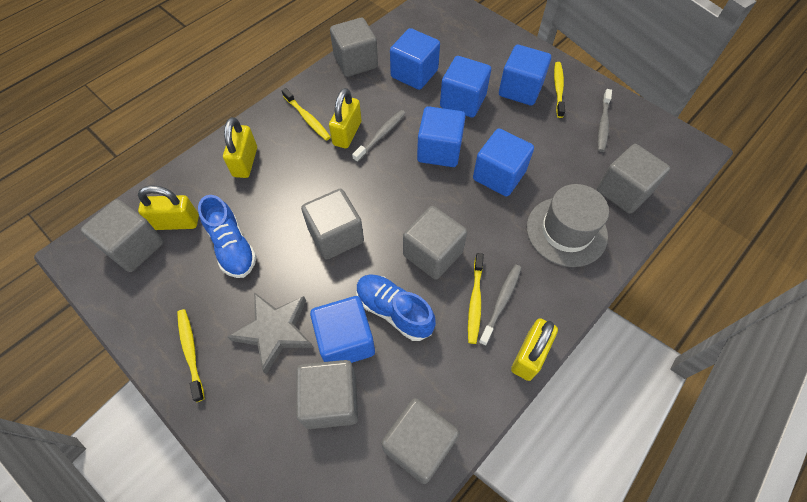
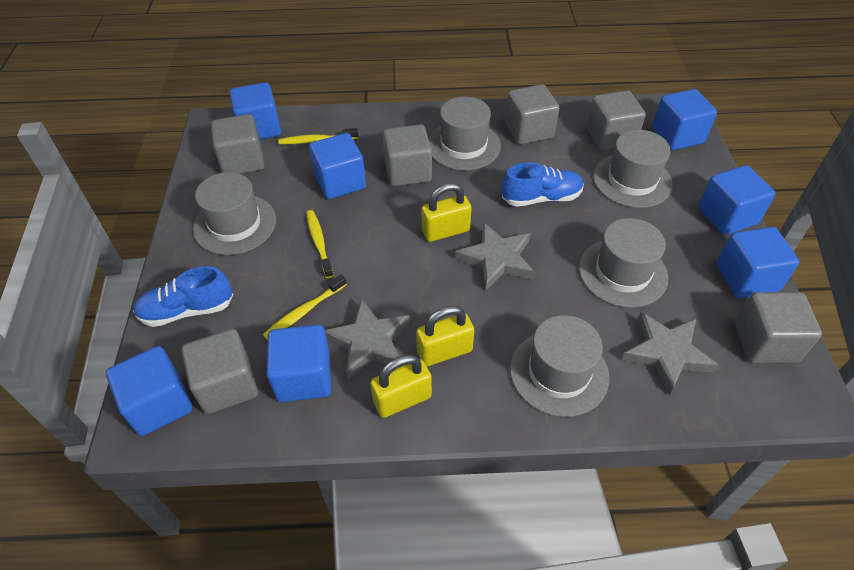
blue cube: 6 -> 7
grey cube: 7 -> 6
grey hat: 1 -> 5
grey star: 1 -> 3
grey toothbrush: 3 -> 0
yellow padlock: 4 -> 3
yellow toothbrush: 4 -> 3

